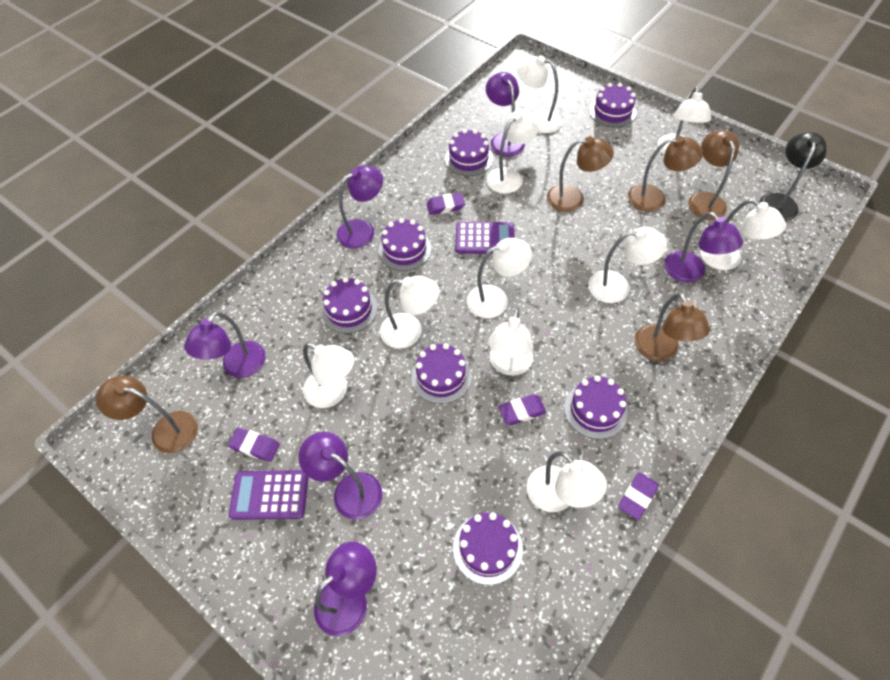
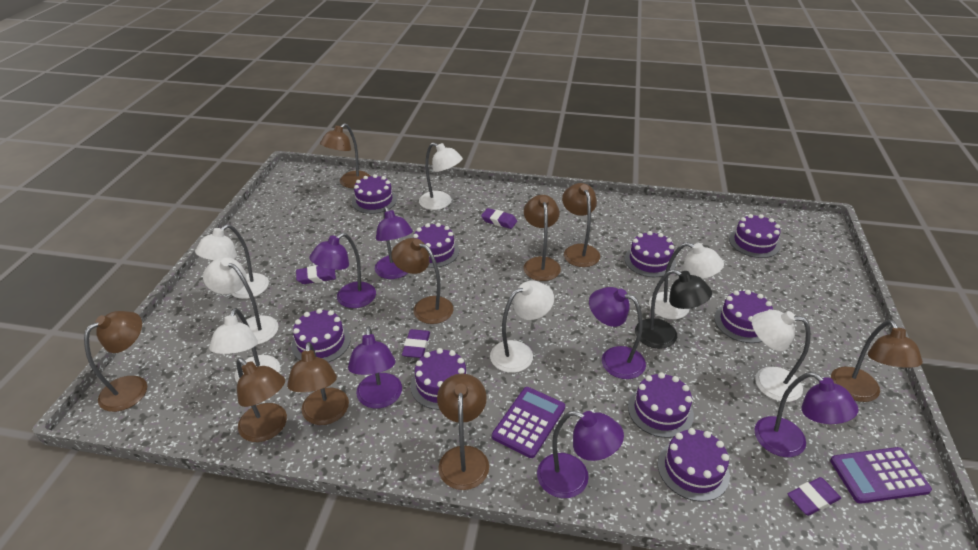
brown lamp: 5 -> 9
purple cake: 7 -> 9
white lamp: 10 -> 7

